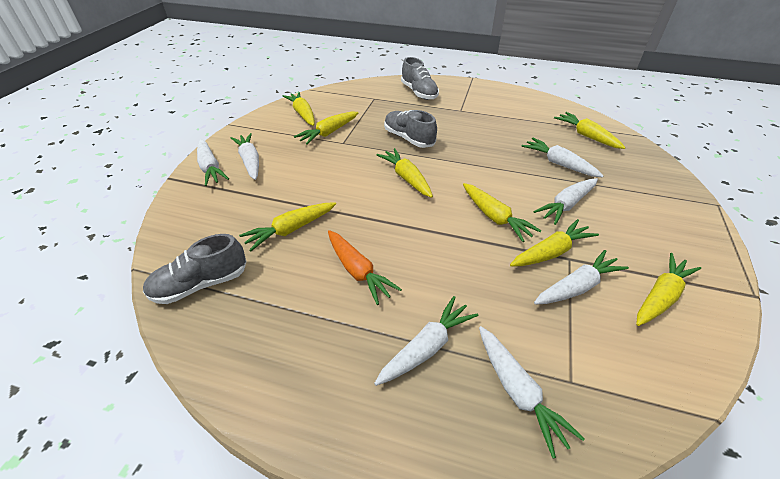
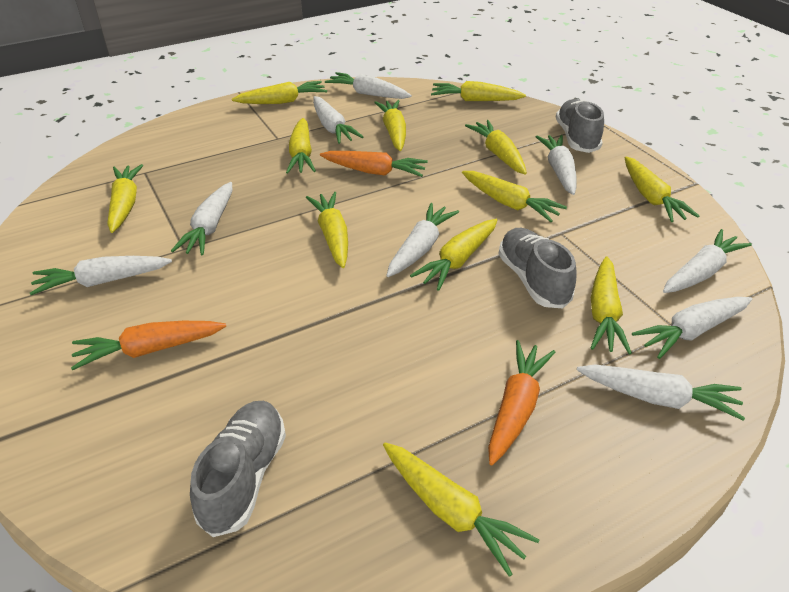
orange carrot: 1 -> 3
white carrot: 7 -> 9
yellow carrot: 8 -> 12

